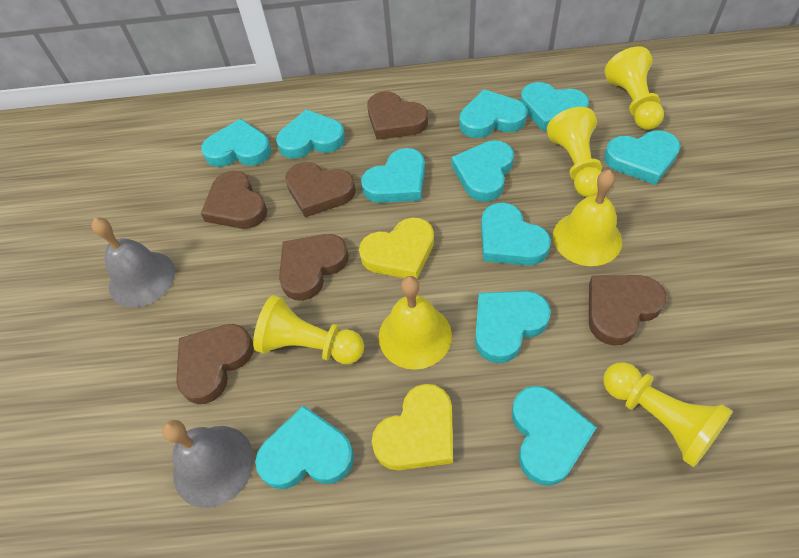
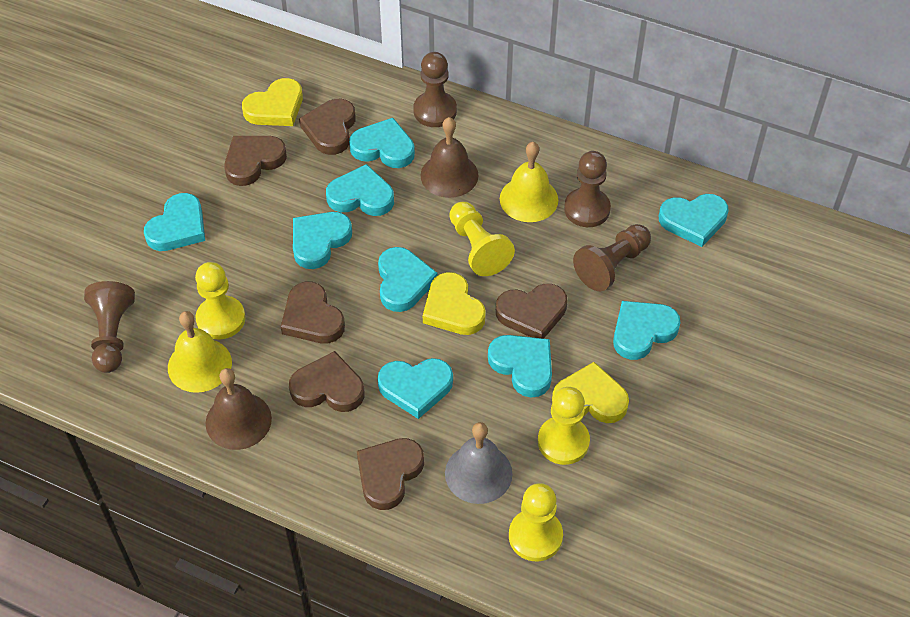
brown bell: 0 -> 2
brown pawn: 0 -> 4
grey bell: 2 -> 1
turquoise heart: 11 -> 9
yellow heart: 2 -> 3

